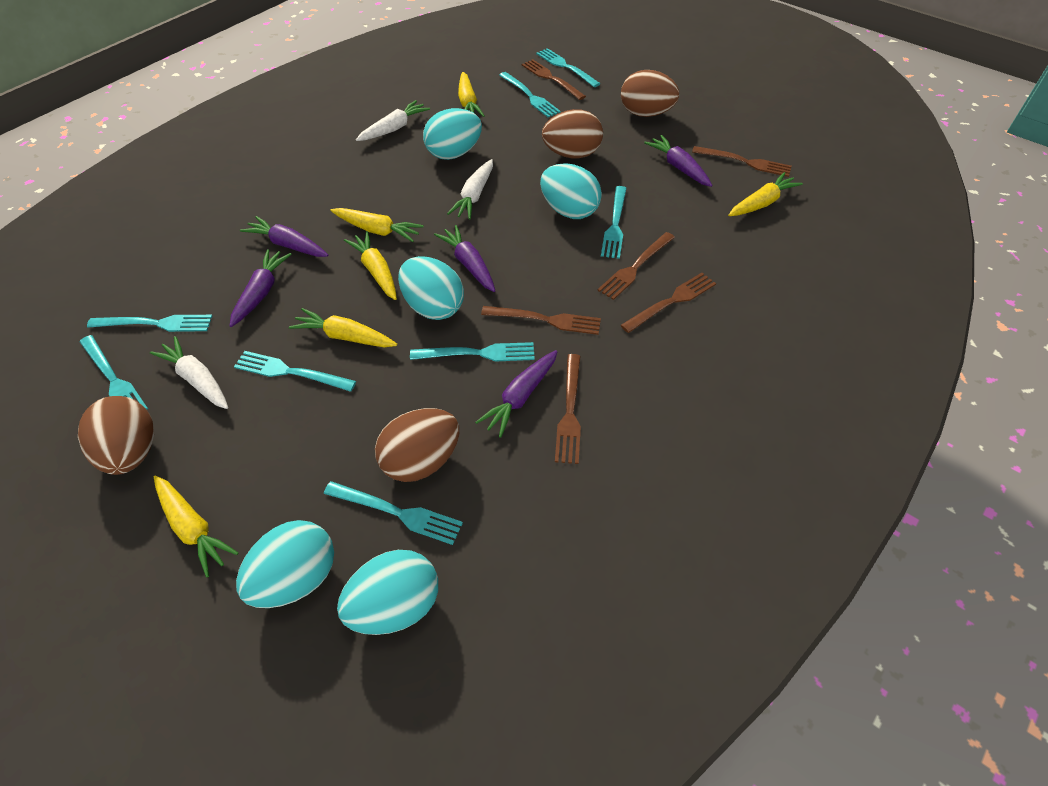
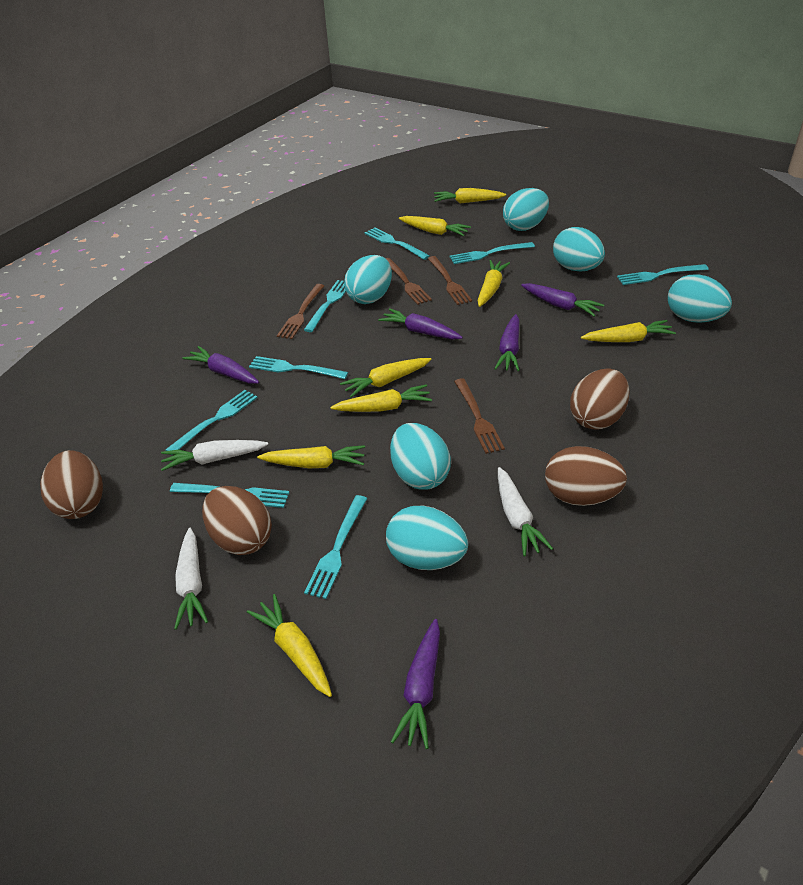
brown fork: 6 -> 4
turquoise egg: 5 -> 6
yellow carrot: 6 -> 8

